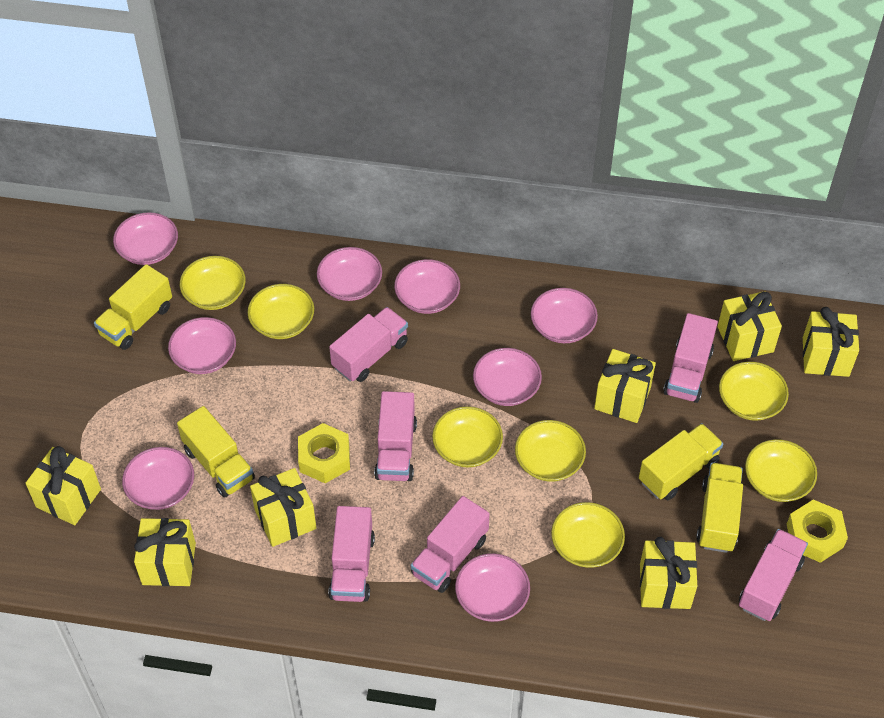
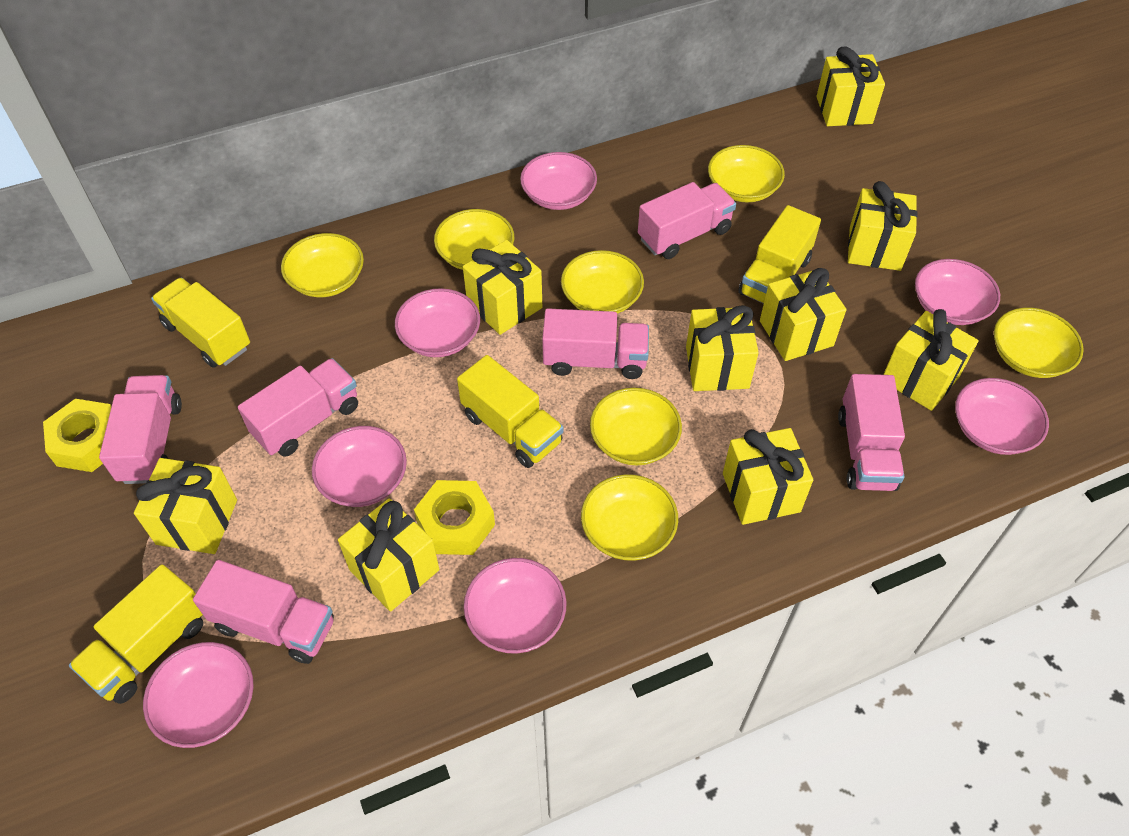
pink bowl: 8 -> 7
yellow gift: 7 -> 9

